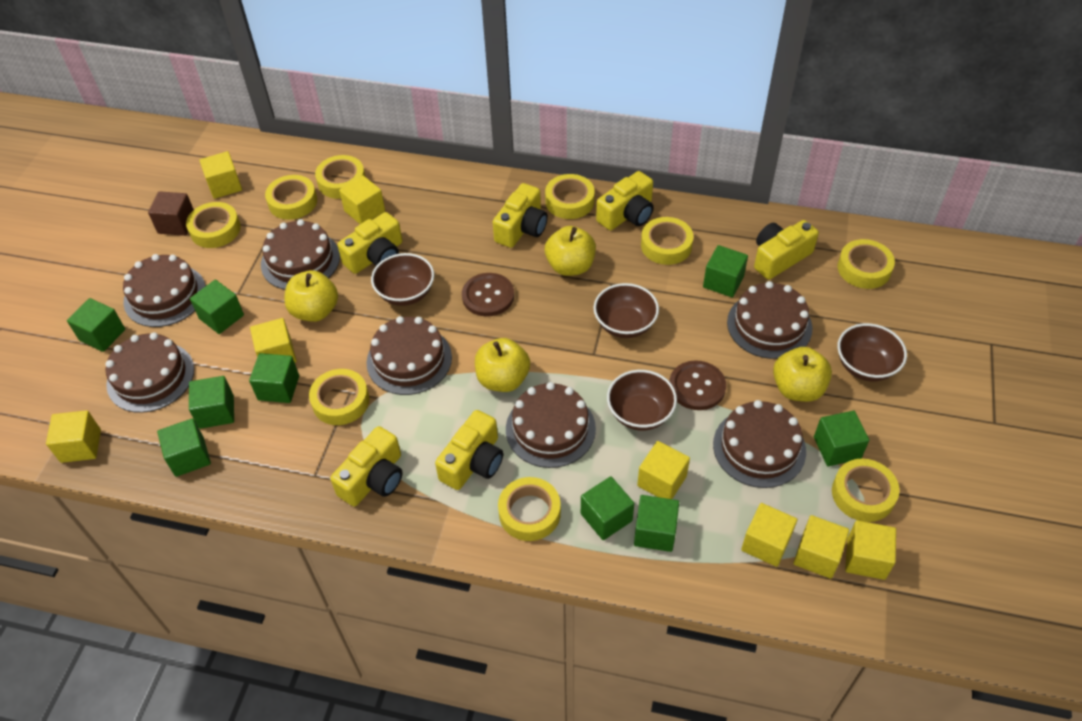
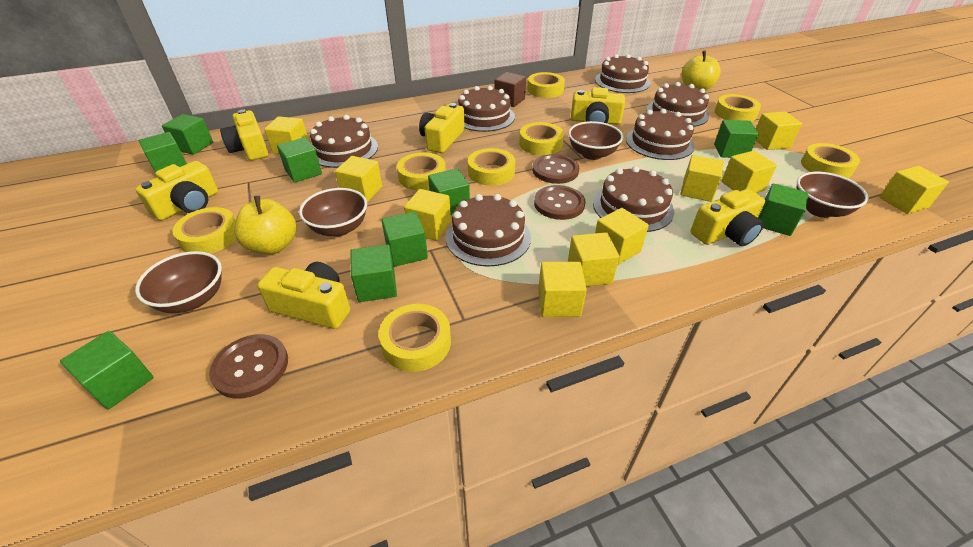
brown button: 2 -> 3
yellow apple: 4 -> 2
yellow cube: 8 -> 10
yellow tape: 9 -> 8

